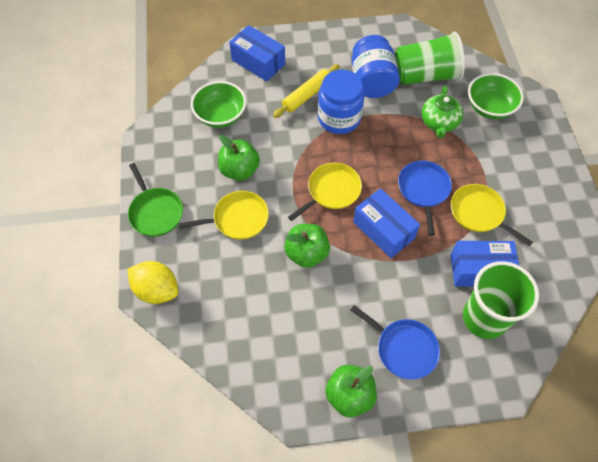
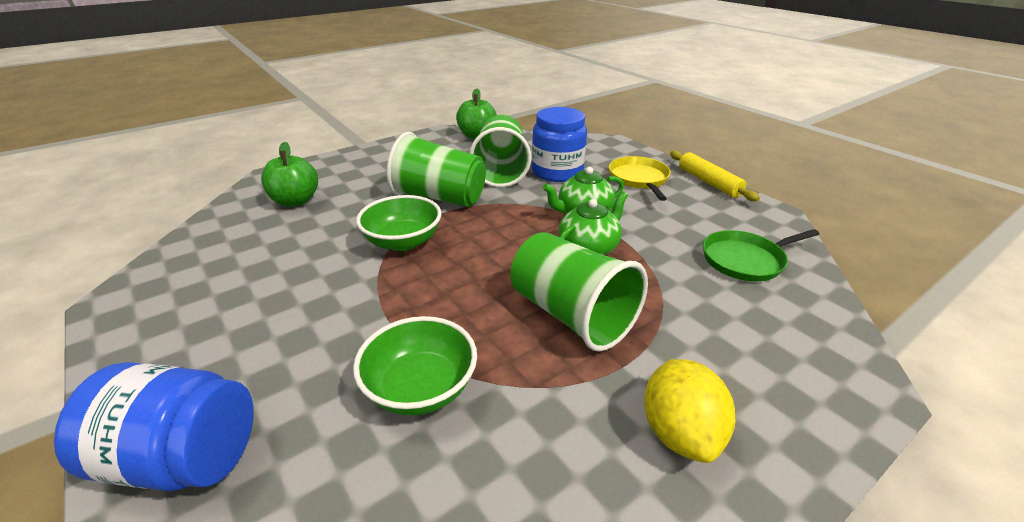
blue box: 3 -> 0
blue pan: 2 -> 0
green apple: 3 -> 2
green cup: 2 -> 3
green teapot: 1 -> 2
yellow pan: 3 -> 1

